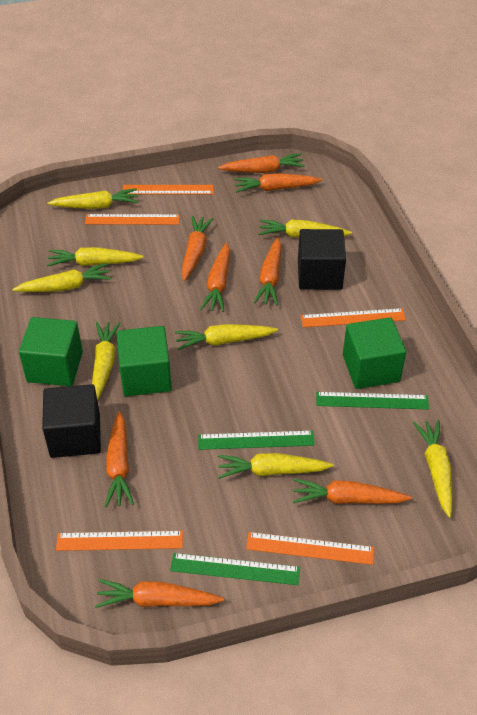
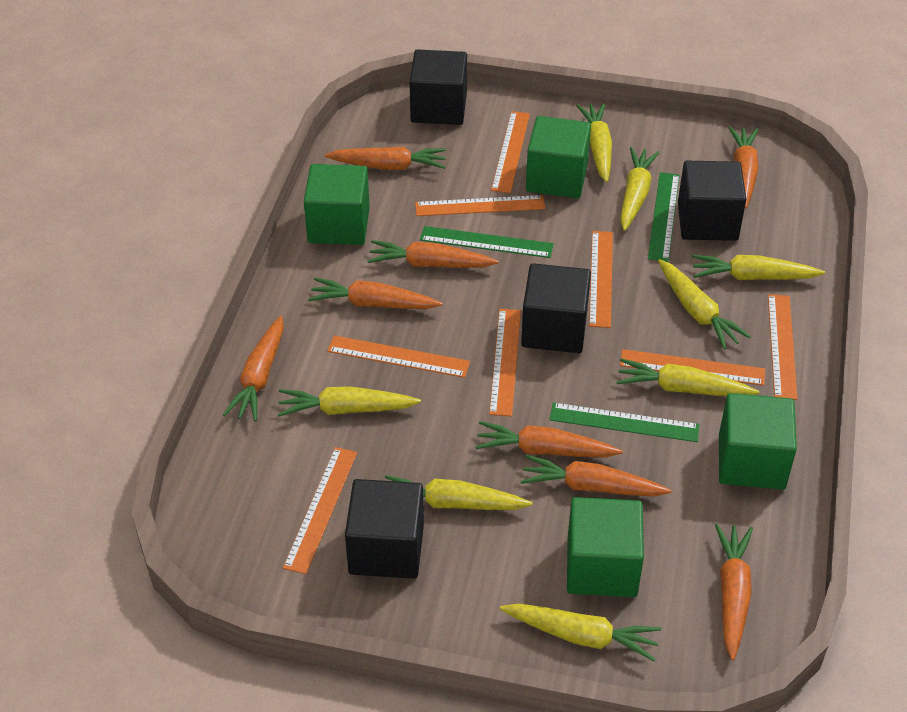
black cube: 2 -> 4
green cube: 3 -> 4
orange ruler: 5 -> 8

